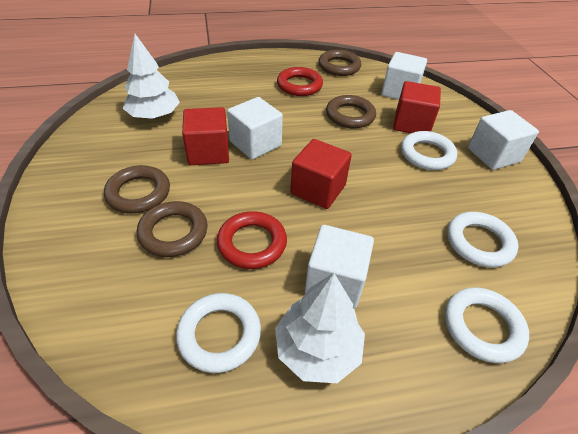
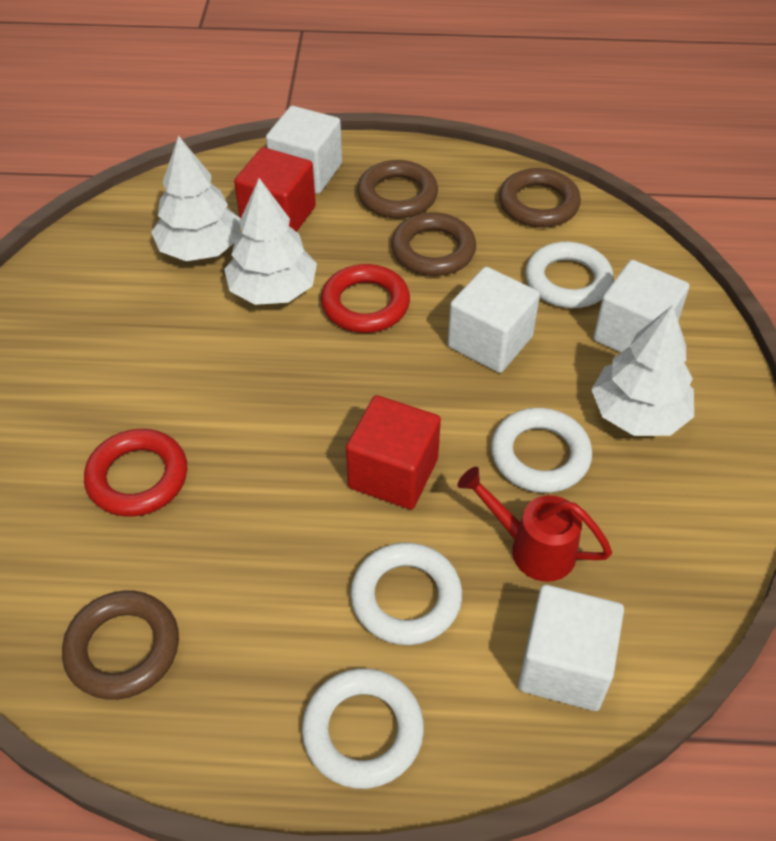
red cube: 3 -> 2
red watering can: 0 -> 1
white tree: 2 -> 3

